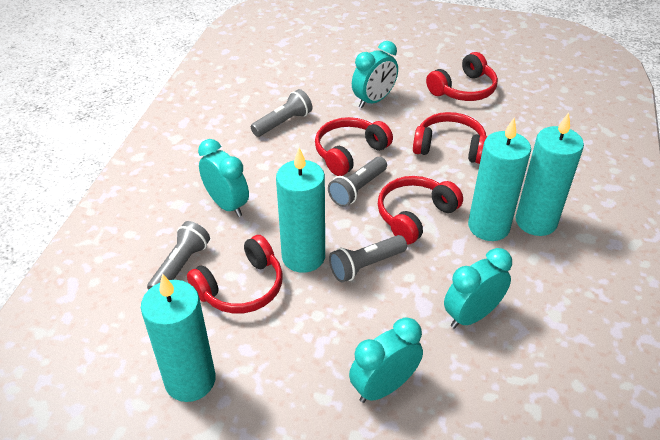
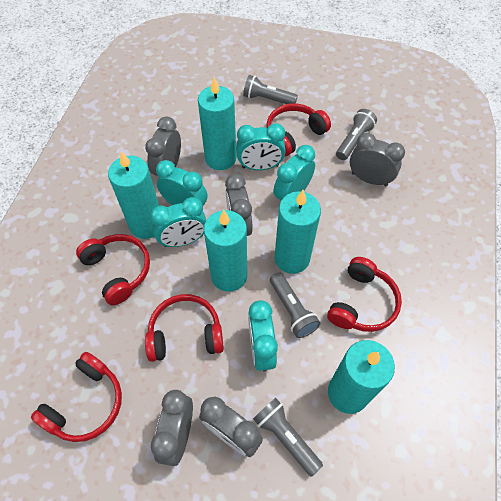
grey clock: 0 -> 5
turquoise candle: 4 -> 5
turquoise clock: 4 -> 5

